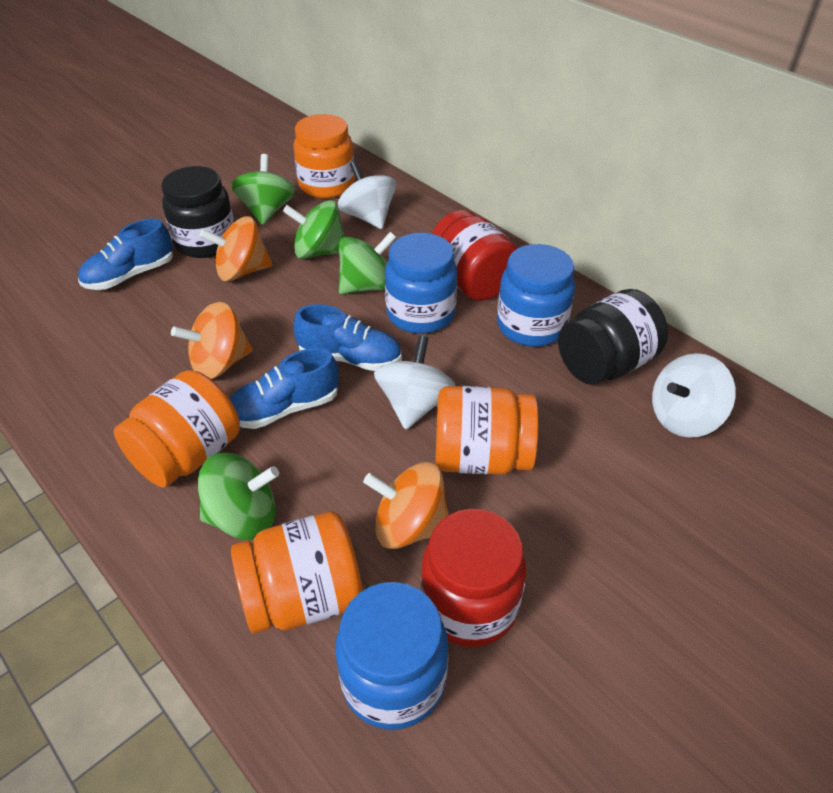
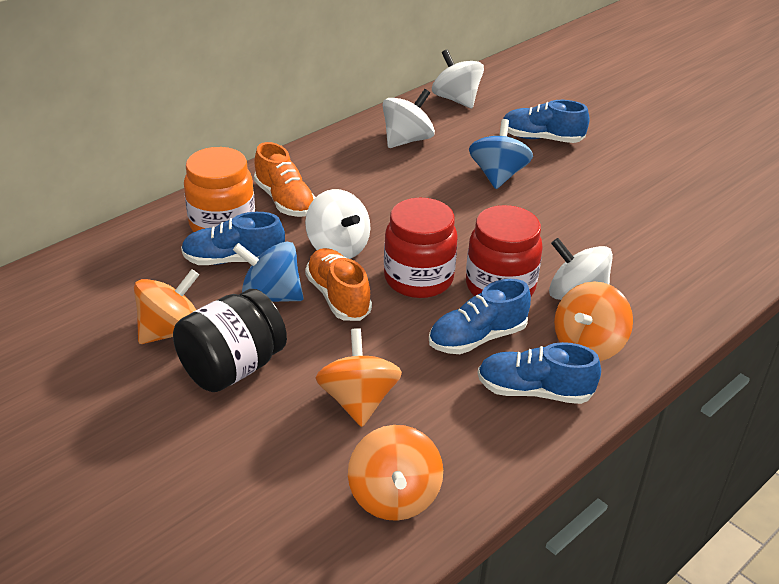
black jar: 2 -> 1
blue jar: 3 -> 0
blue shoe: 3 -> 4
blue spinning top: 0 -> 2
green spinning top: 4 -> 0
orange jar: 4 -> 1
orange shoe: 0 -> 2
orange spinning top: 3 -> 4
white spinning top: 3 -> 4

